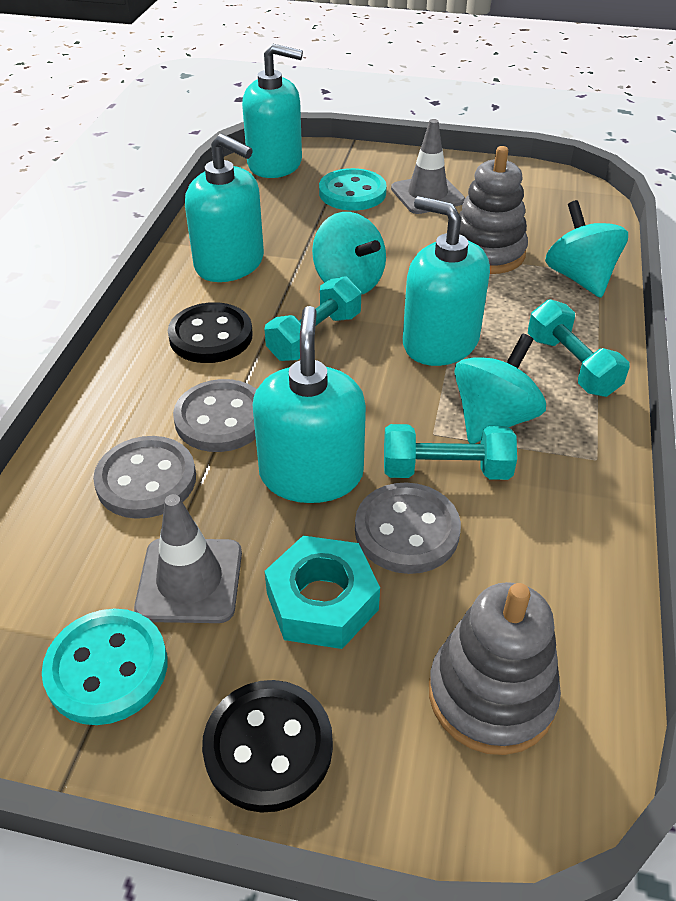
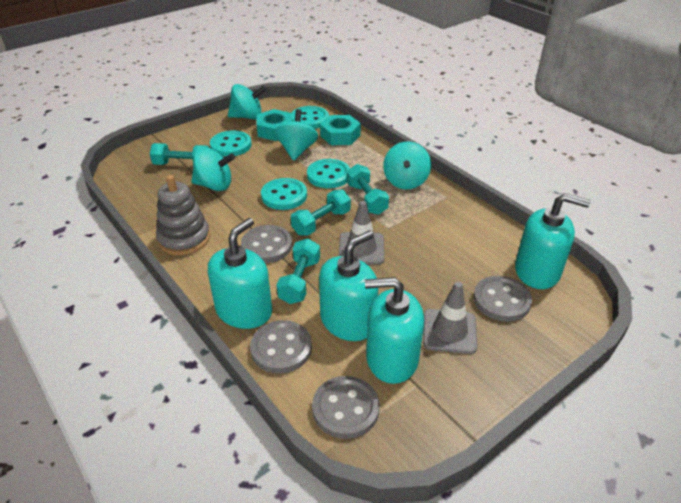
black button: 2 -> 0
grey button: 3 -> 4
grey stacking toy: 2 -> 1
turquoise button: 2 -> 4
turquoise dumbbell: 3 -> 4
turquoise nut: 1 -> 2
turquoise spinning top: 3 -> 4

